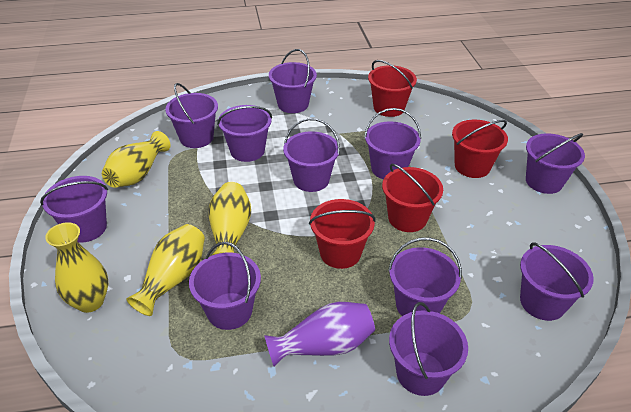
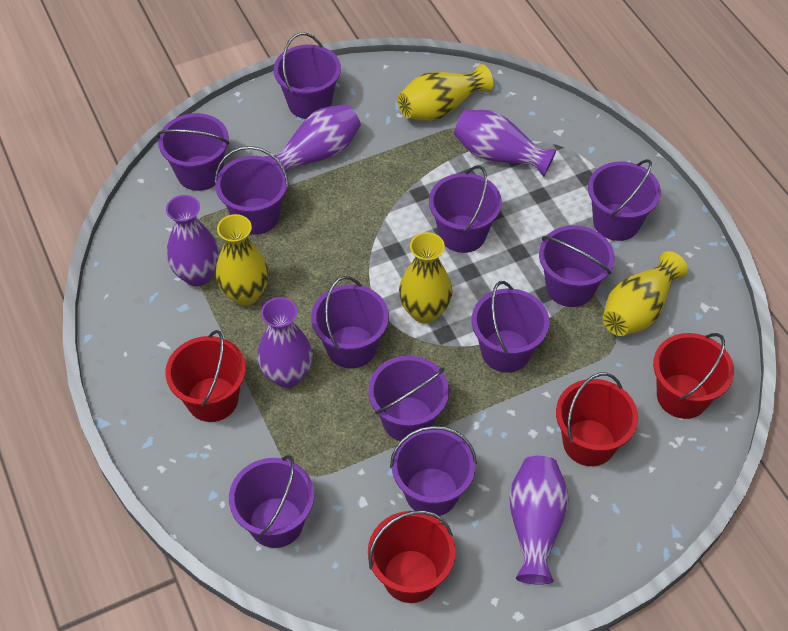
purple vase: 1 -> 5

